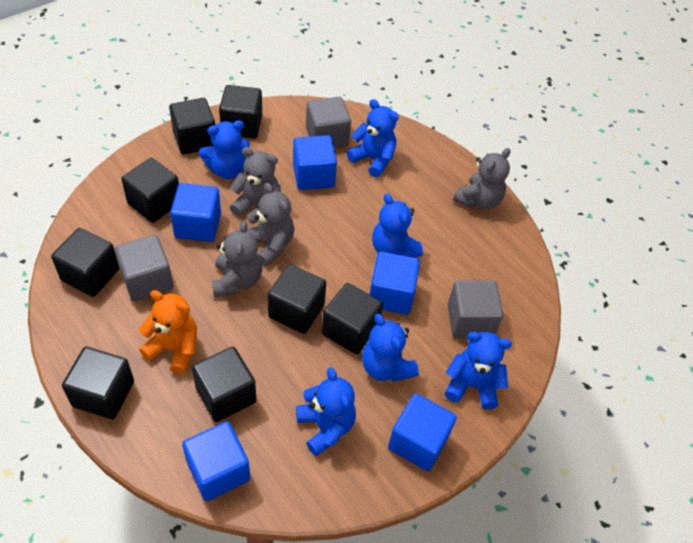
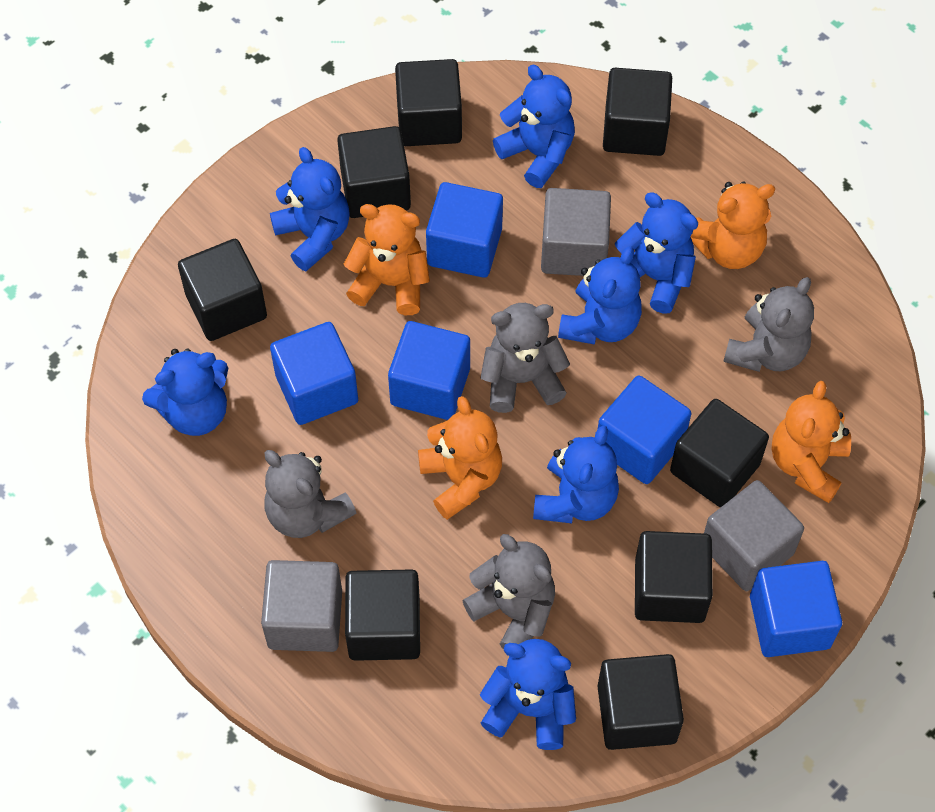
blue teddy bear: 6 -> 7
orange teddy bear: 1 -> 4

